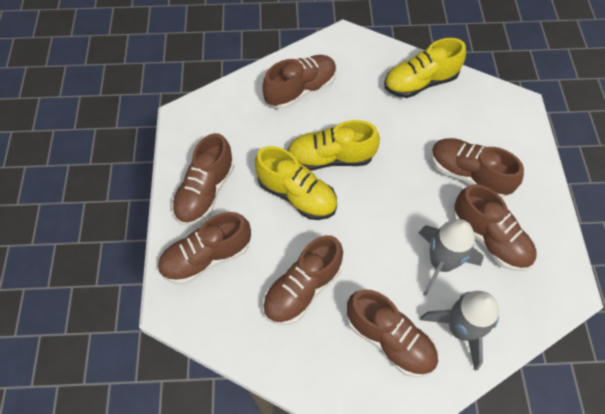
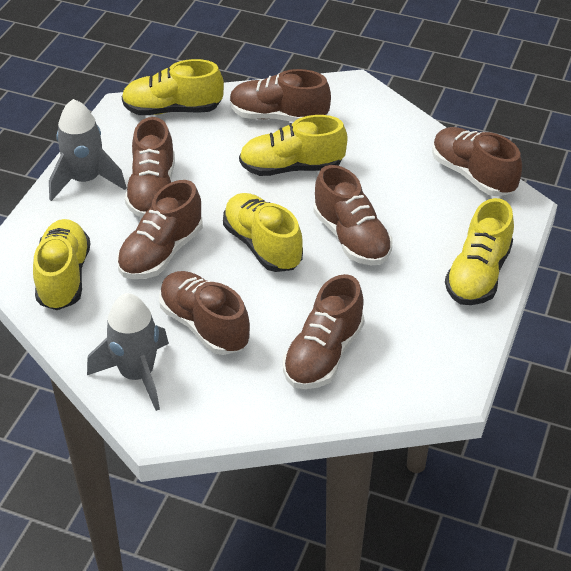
yellow shoe: 3 -> 5

